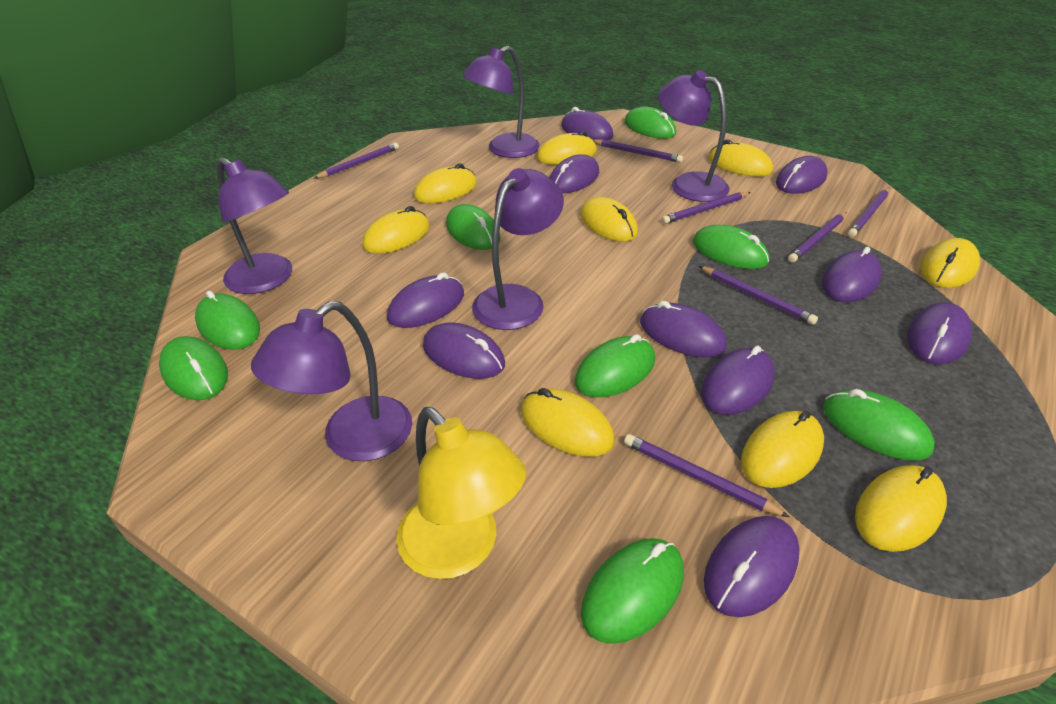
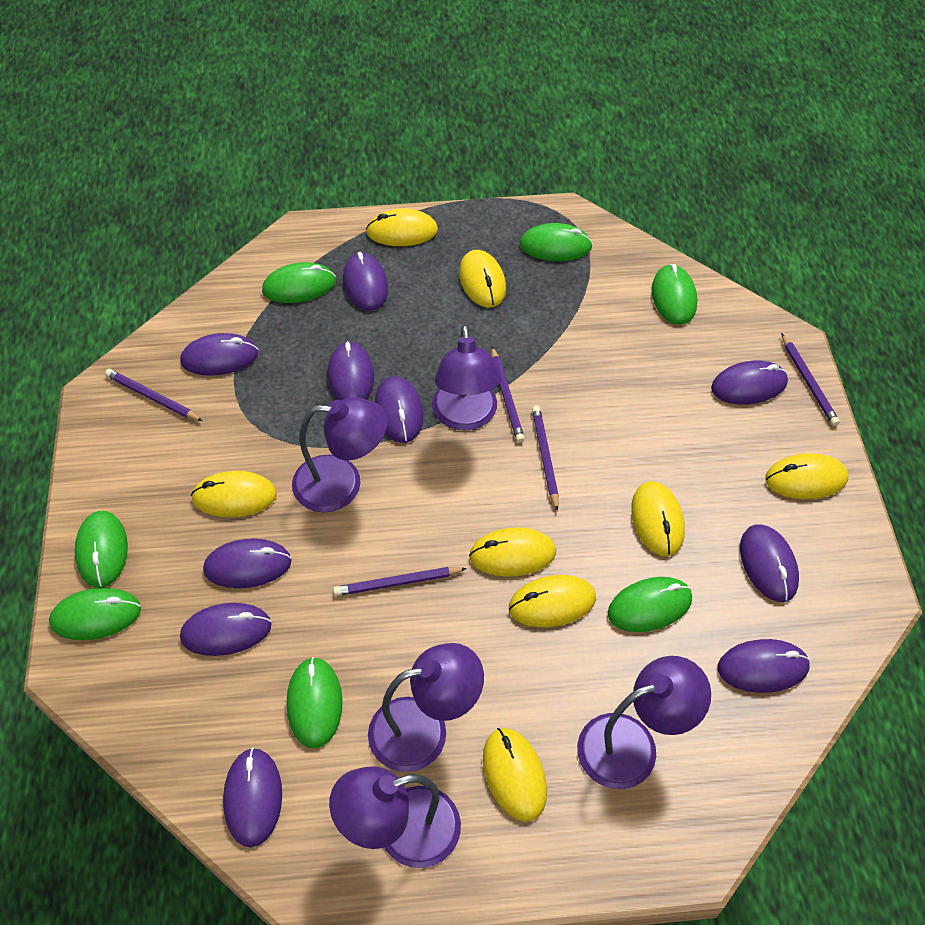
green mouse: 8 -> 7
purple pencil: 7 -> 5
yellow lamp: 1 -> 0
yellow mouse: 9 -> 8

